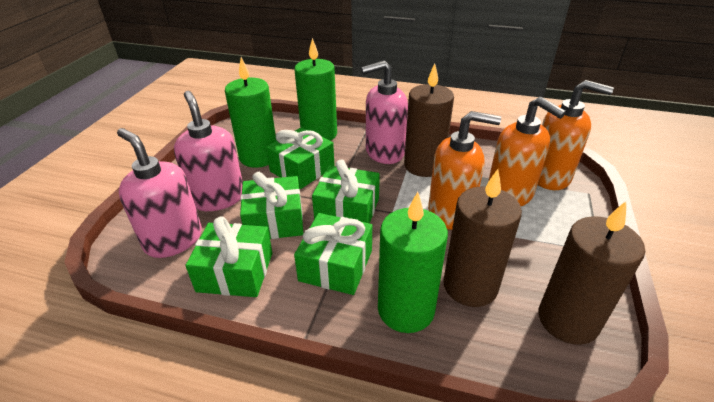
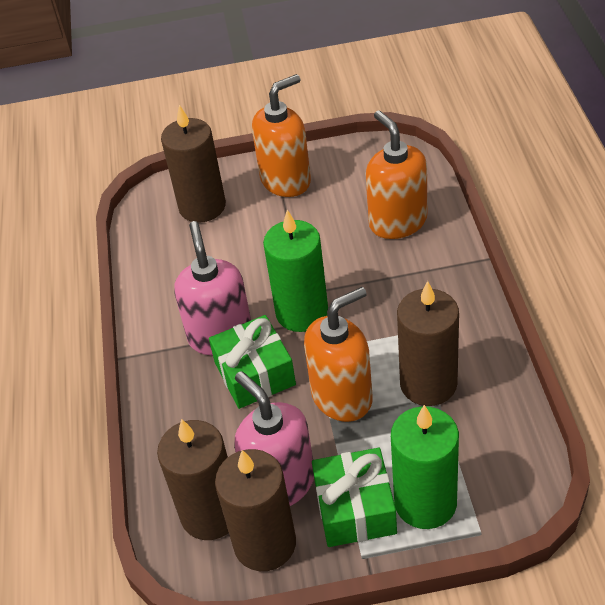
brown candle: 3 -> 4
green candle: 3 -> 2
green gift: 5 -> 2
pink soap dispenser: 3 -> 2

